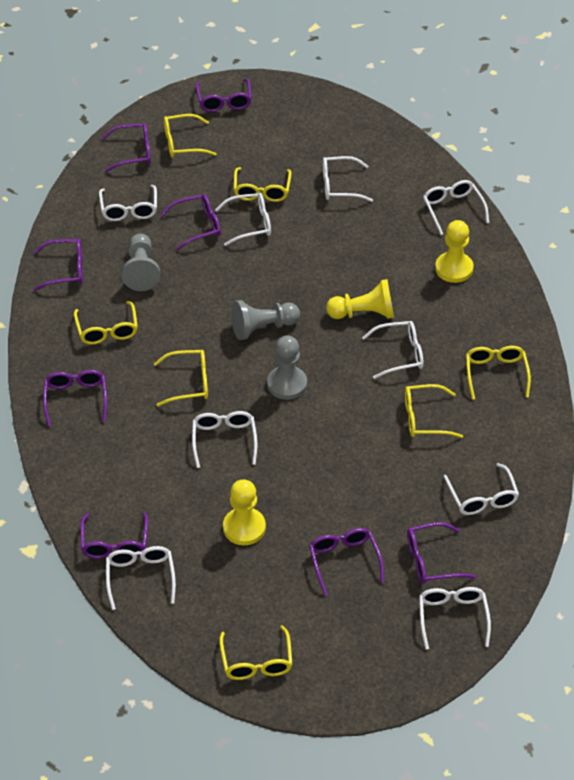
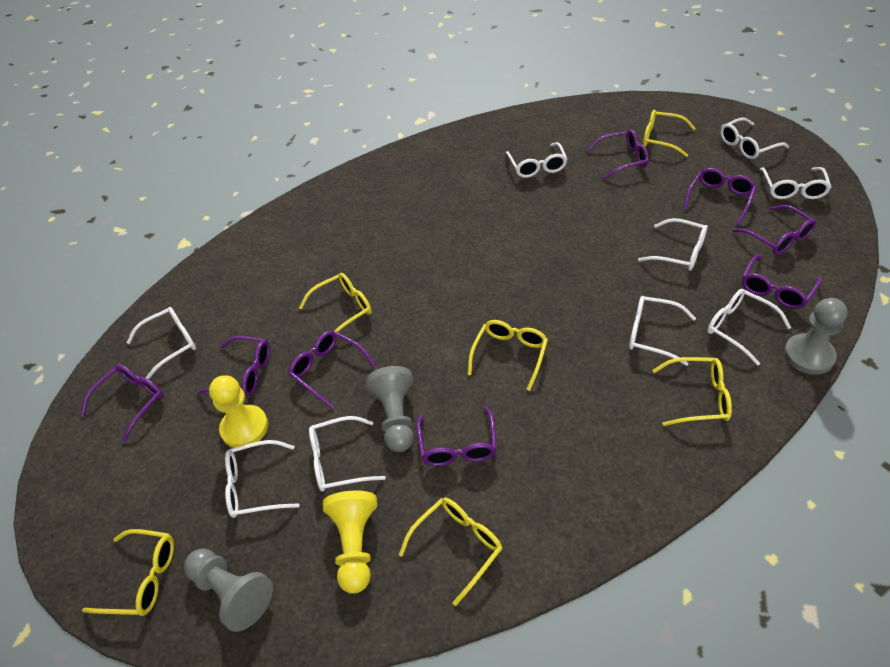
yellow glasses: 7 -> 6
yellow pawn: 3 -> 2

